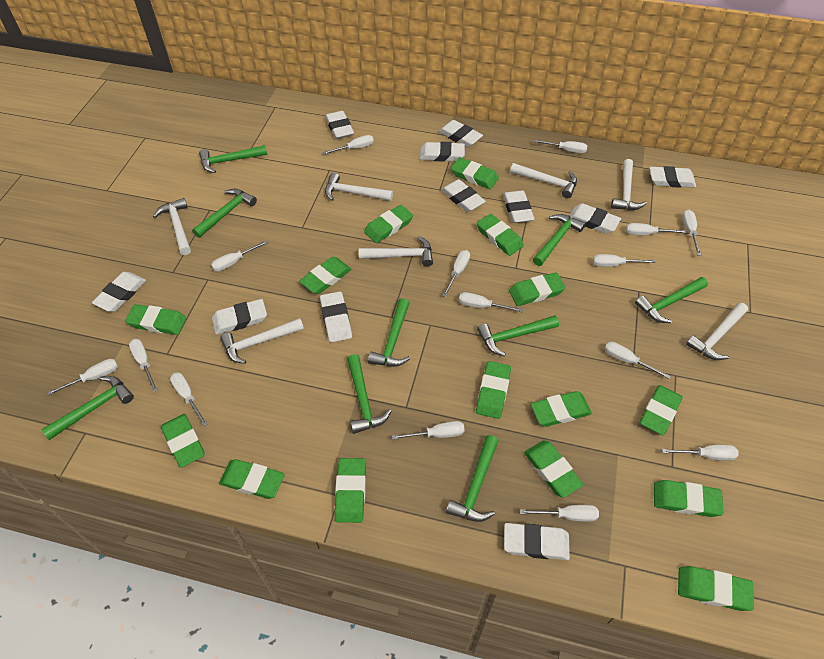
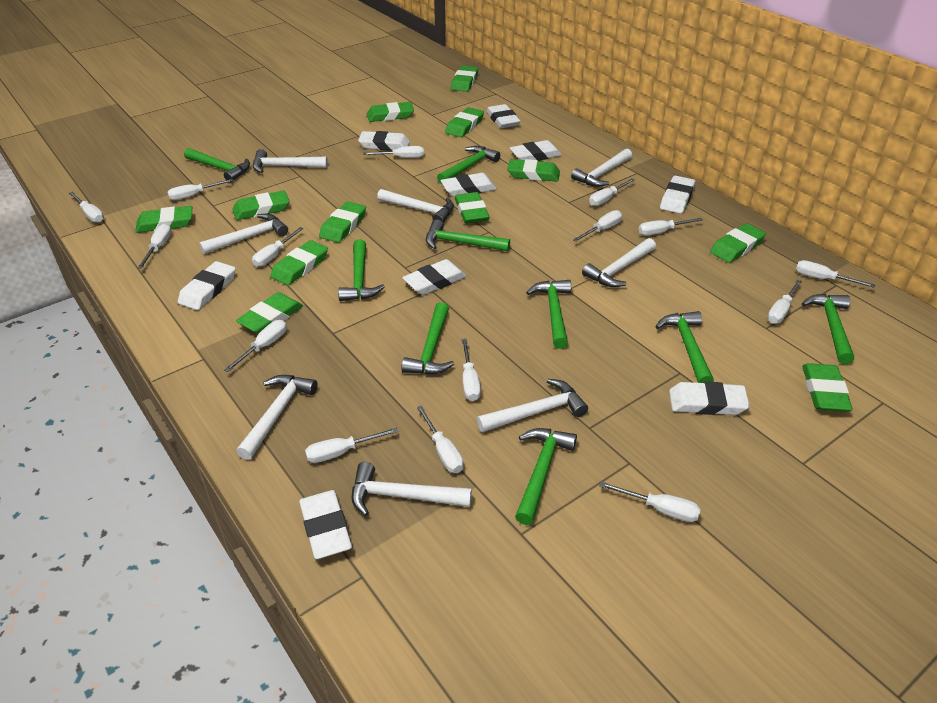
green eraser: 15 -> 12
white eraser: 11 -> 9
white hammer: 7 -> 8

